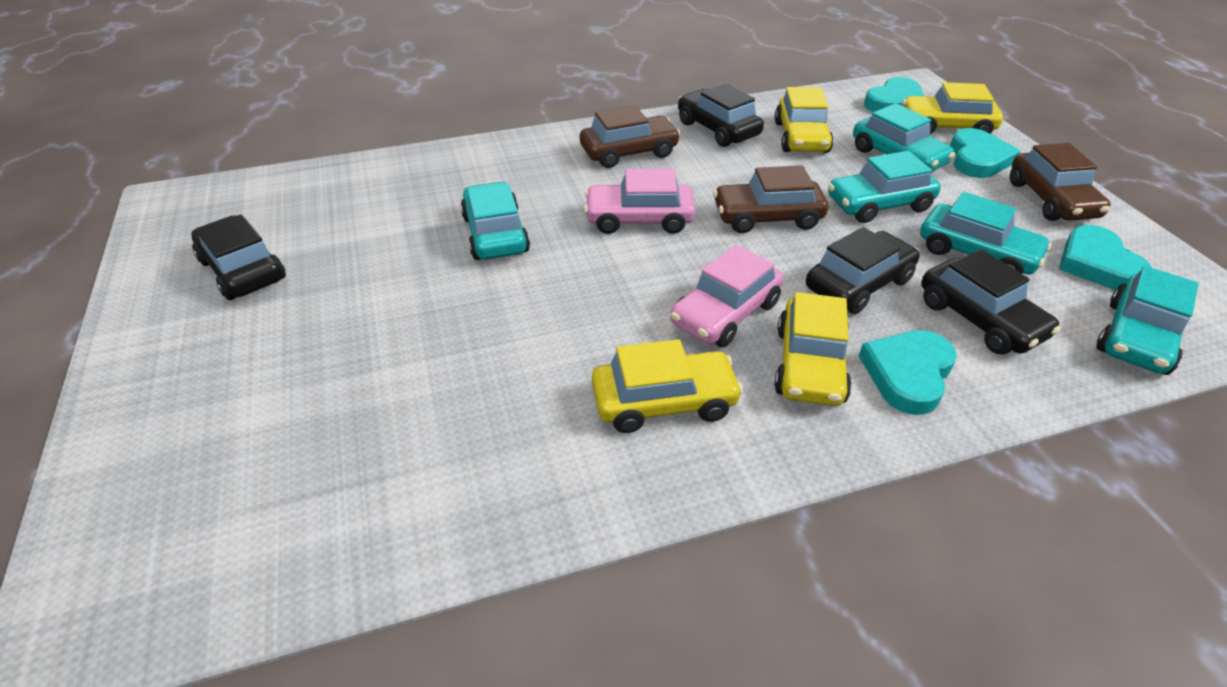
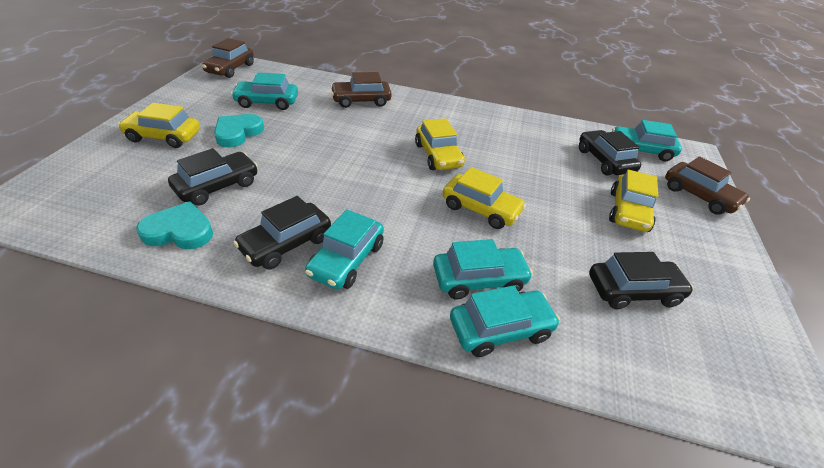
pink car: 2 -> 0
turquoise heart: 4 -> 2

